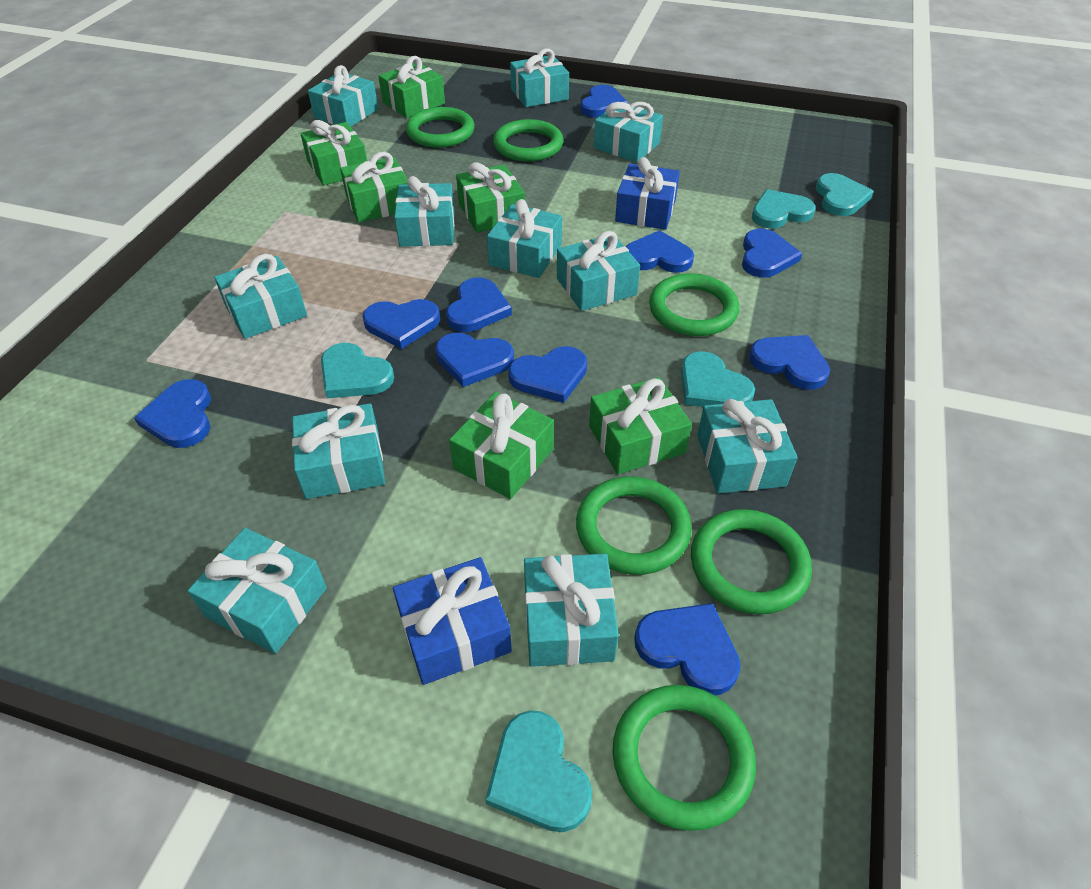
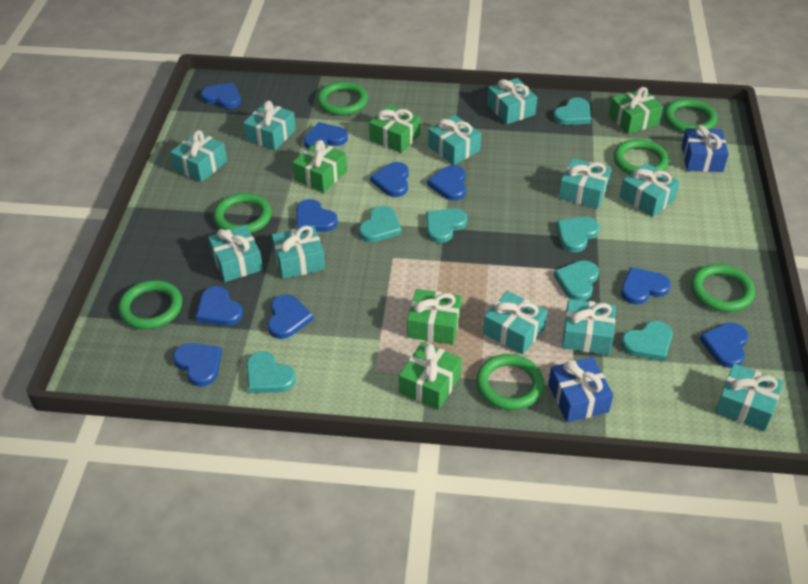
green gift: 6 -> 5
green ring: 6 -> 7
turquoise heart: 5 -> 7

